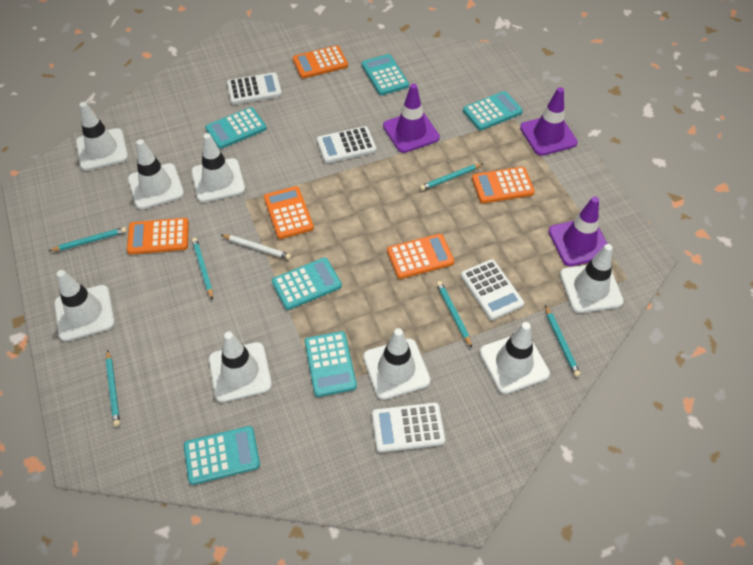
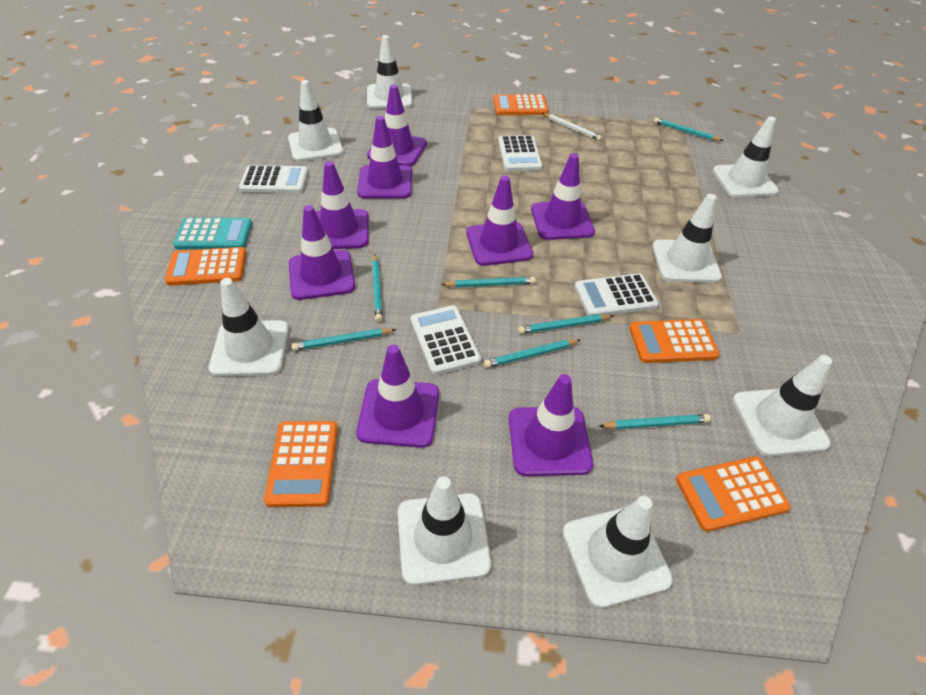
purple traffic cone: 3 -> 8
turquoise calculator: 6 -> 1
turquoise pencil: 6 -> 7

